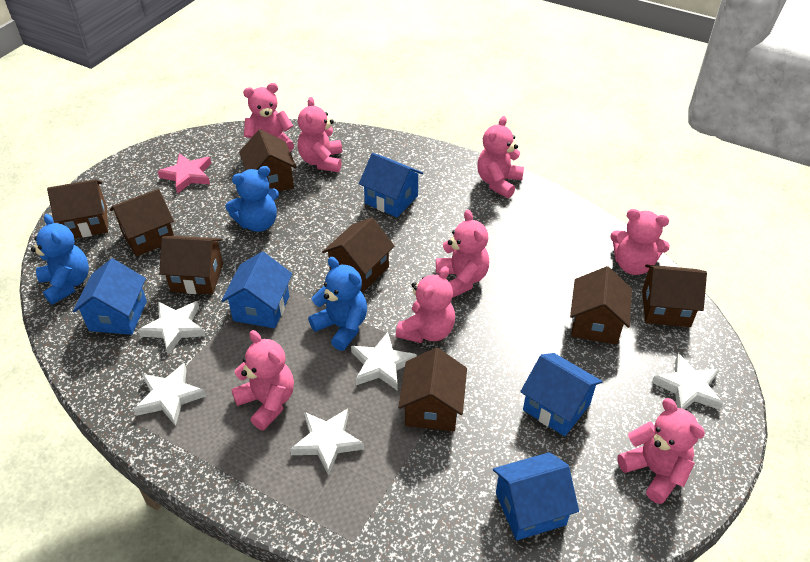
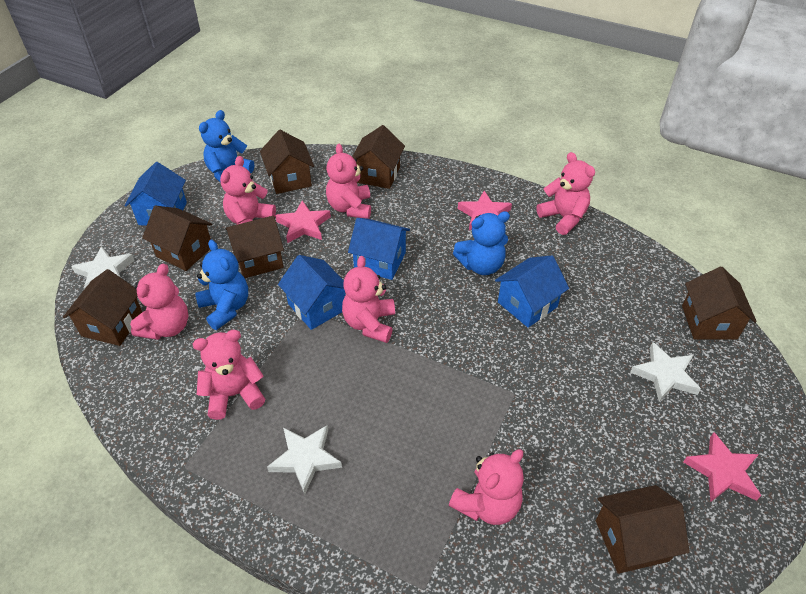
blue house: 5 -> 4
brown house: 8 -> 7
pink star: 1 -> 3
pink teddy bear: 8 -> 7
white star: 5 -> 3

